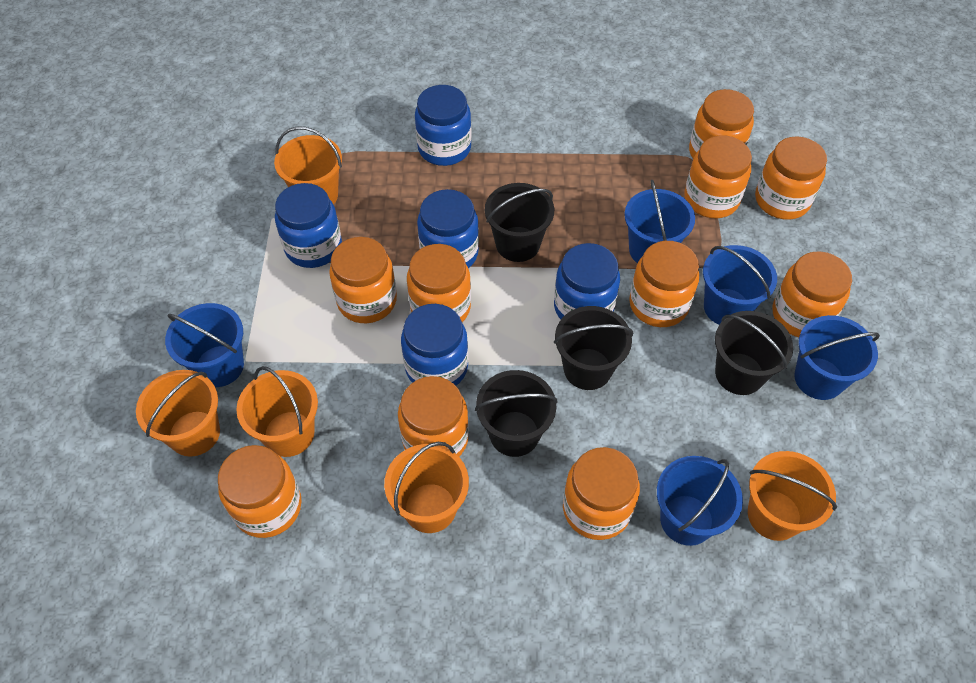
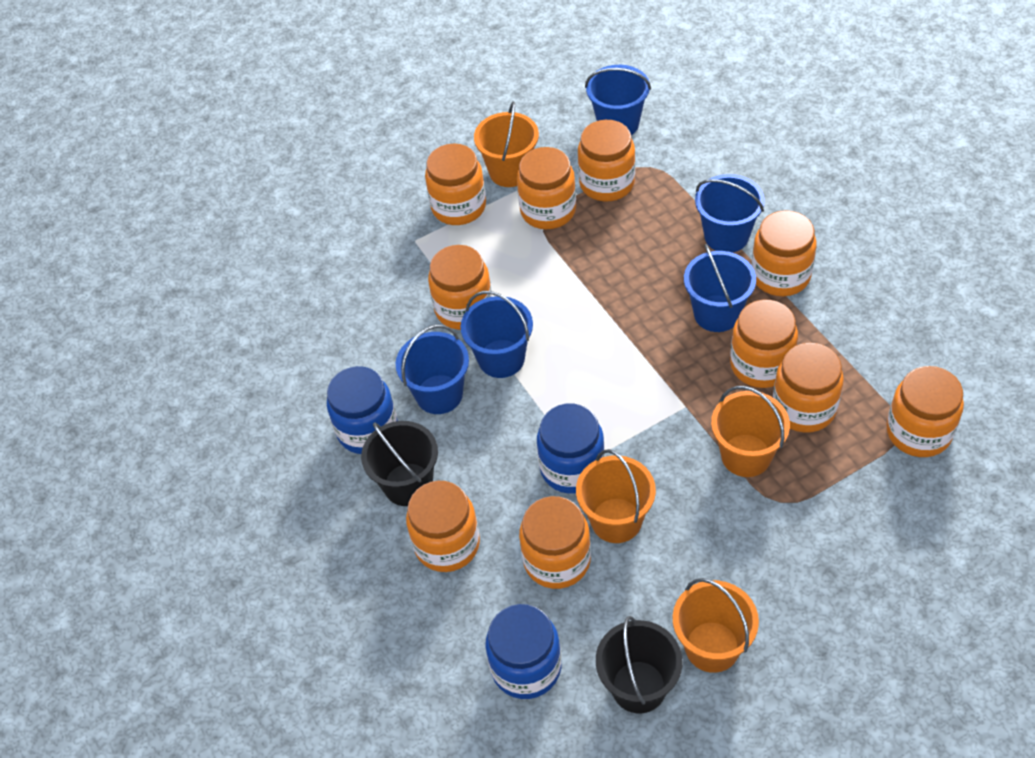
black bucket: 4 -> 2
blue jar: 5 -> 3
orange bucket: 5 -> 4

